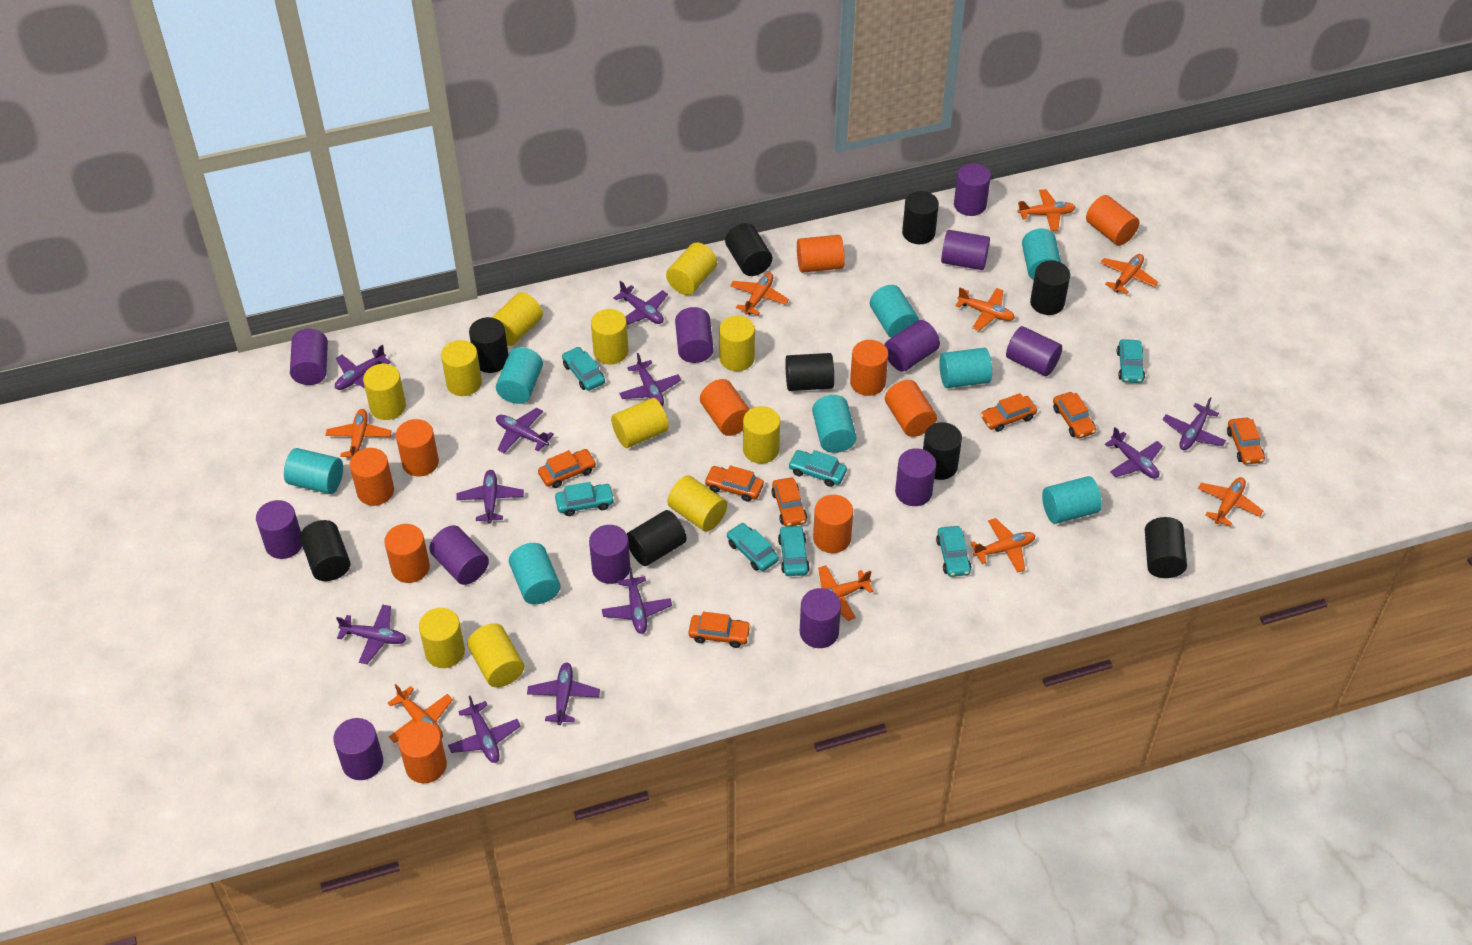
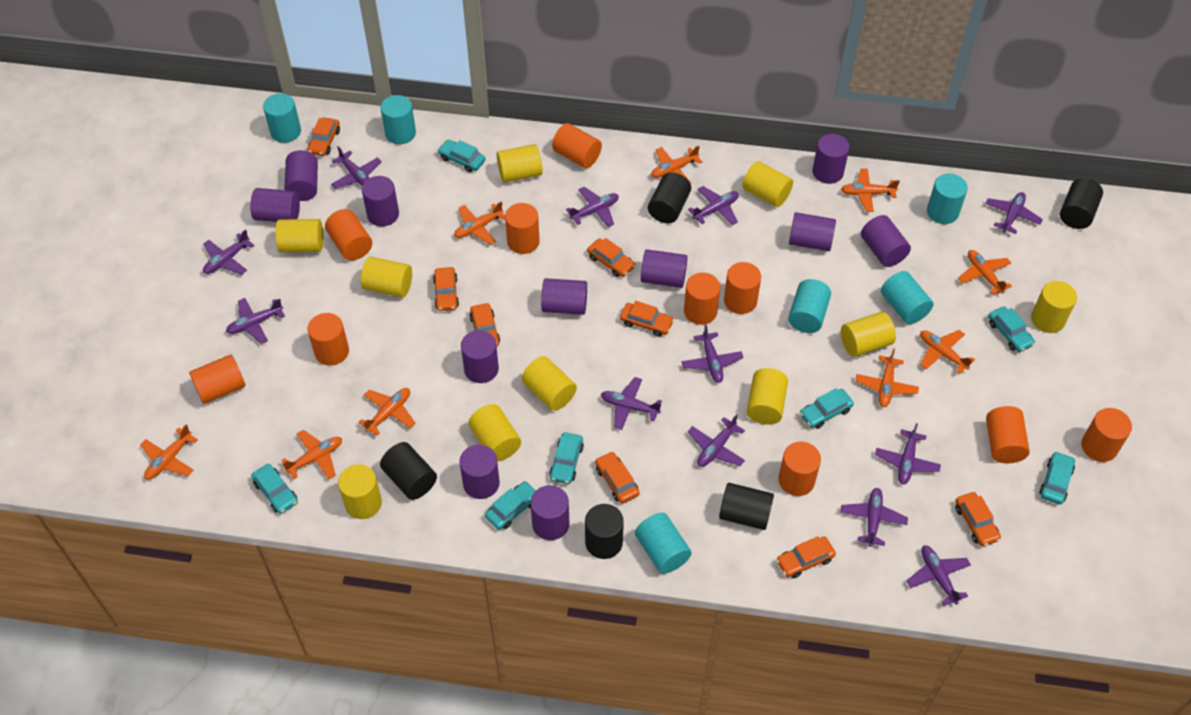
black cylinder: 9 -> 5
orange car: 7 -> 8
purple cylinder: 12 -> 11
purple plane: 11 -> 12
turquoise cylinder: 8 -> 6
yellow cylinder: 11 -> 10

